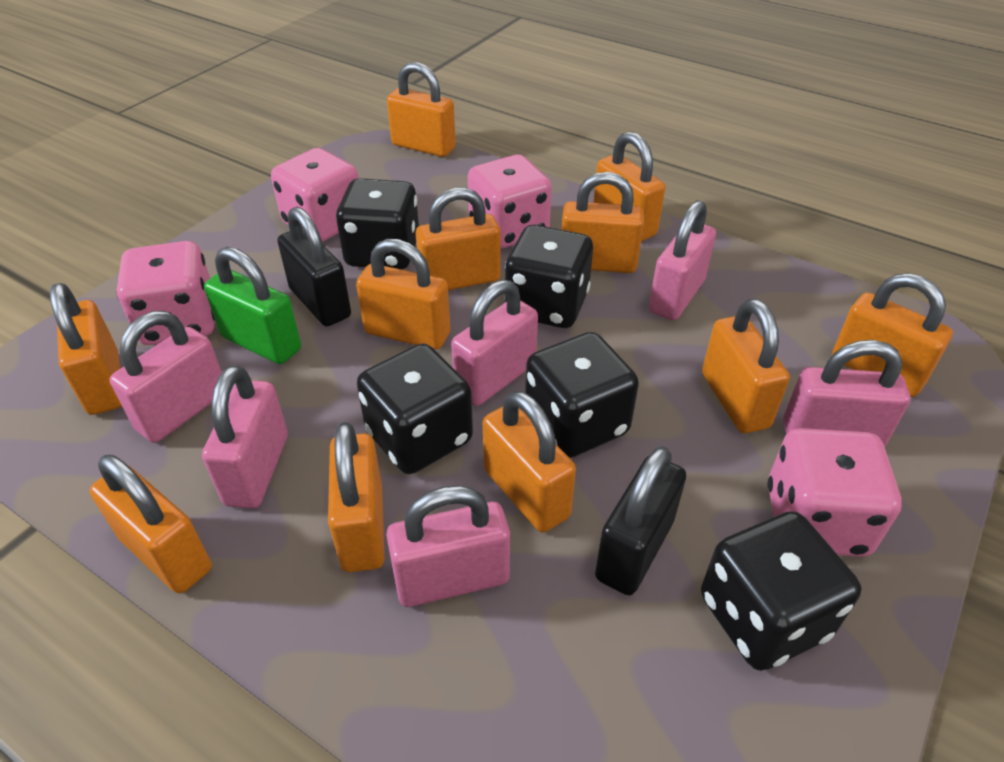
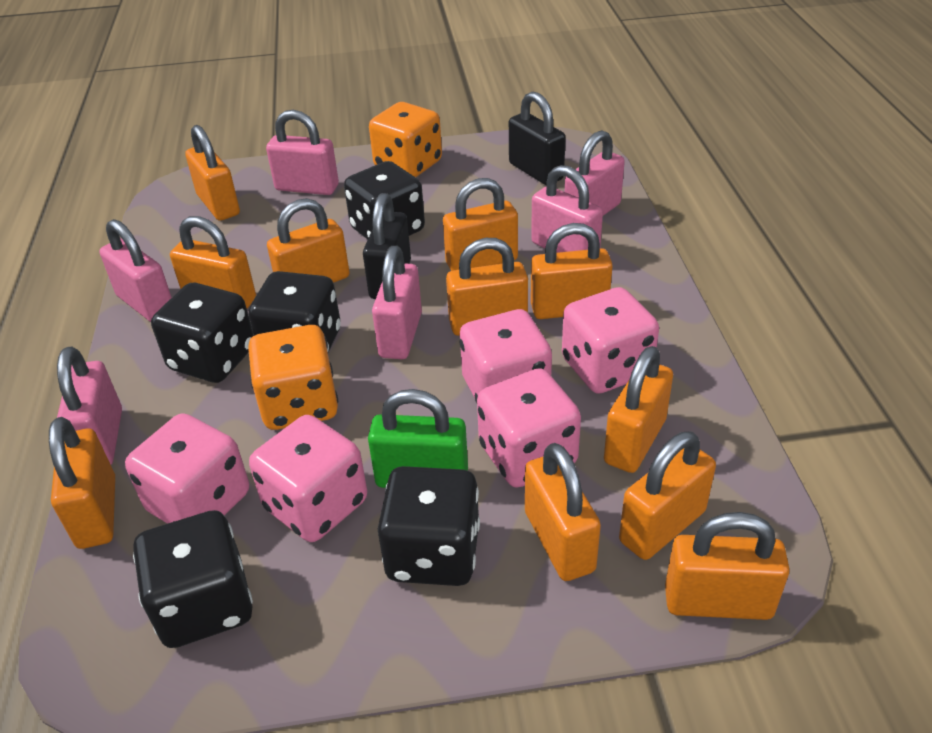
orange dice: 0 -> 2
pink dice: 4 -> 5

